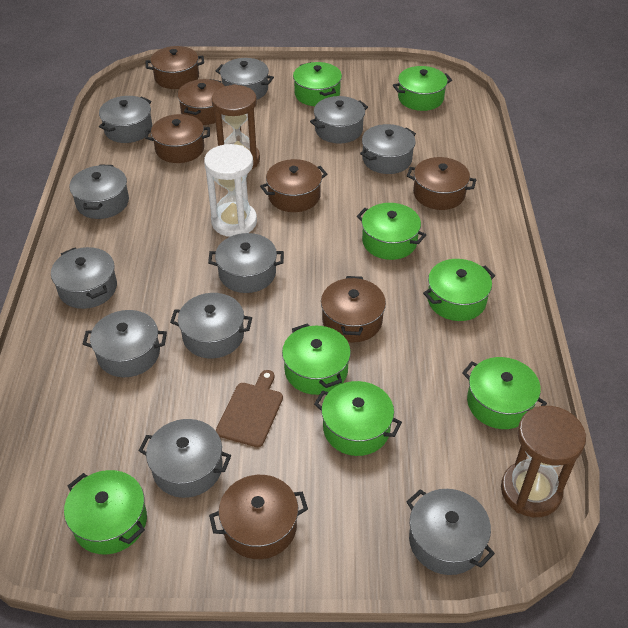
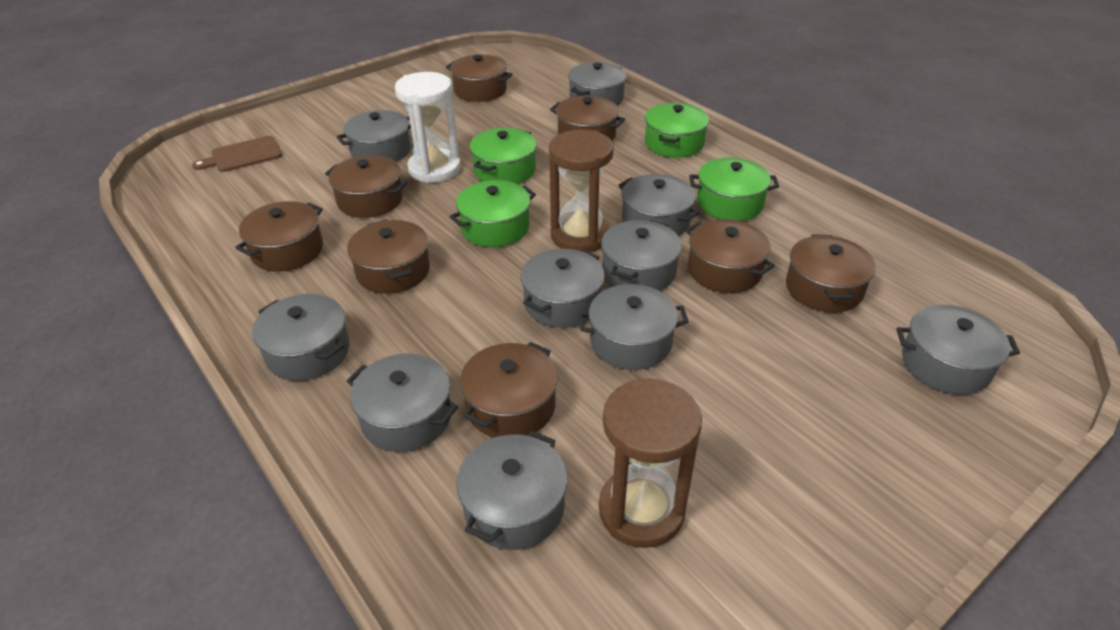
brown pot: 7 -> 8
green pot: 8 -> 4
grey pot: 11 -> 10

